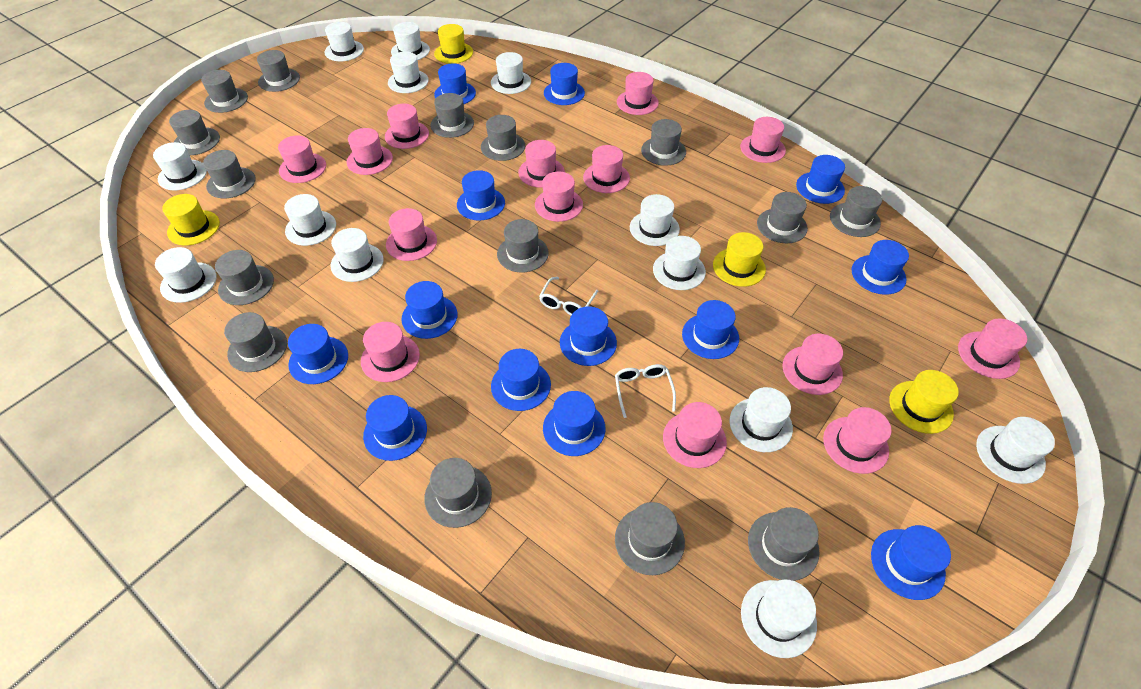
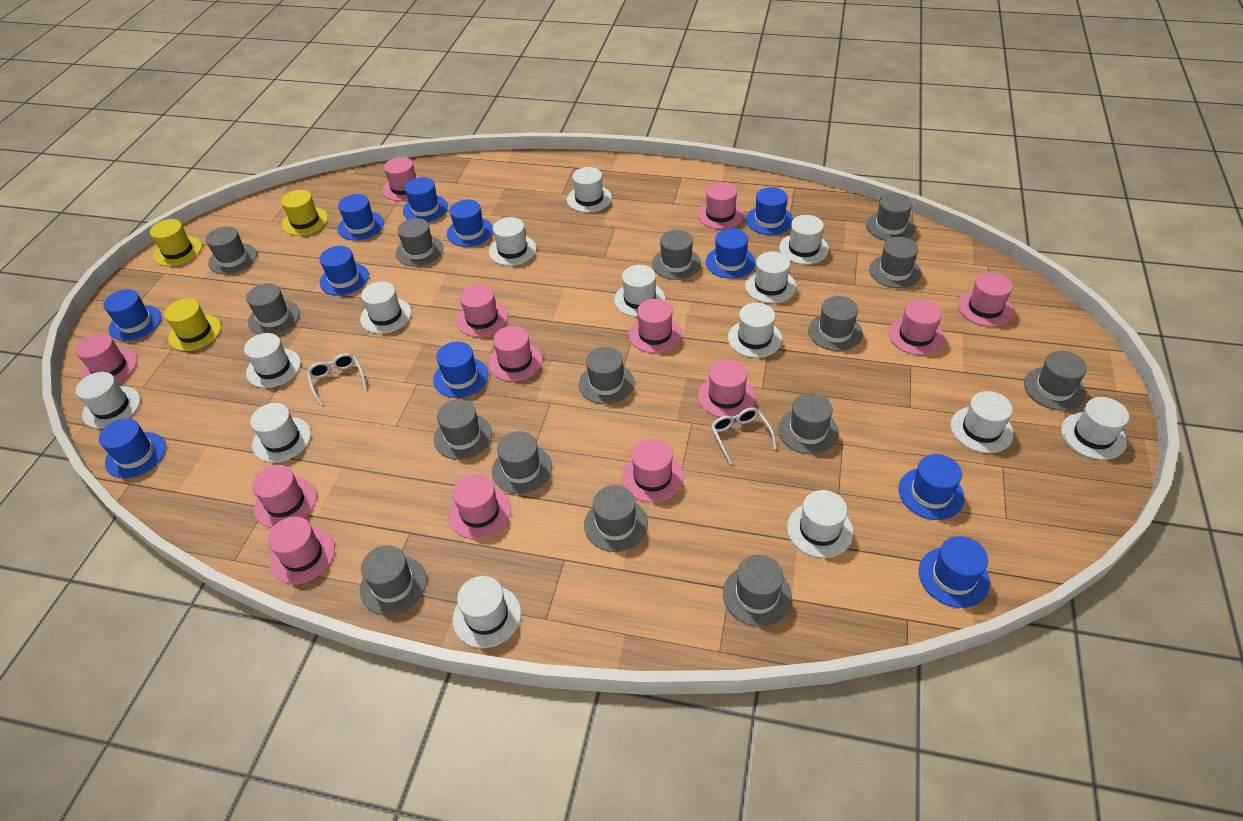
blue hat: 13 -> 11
pink hat: 14 -> 13
white hat: 13 -> 14
yellow hat: 4 -> 3

